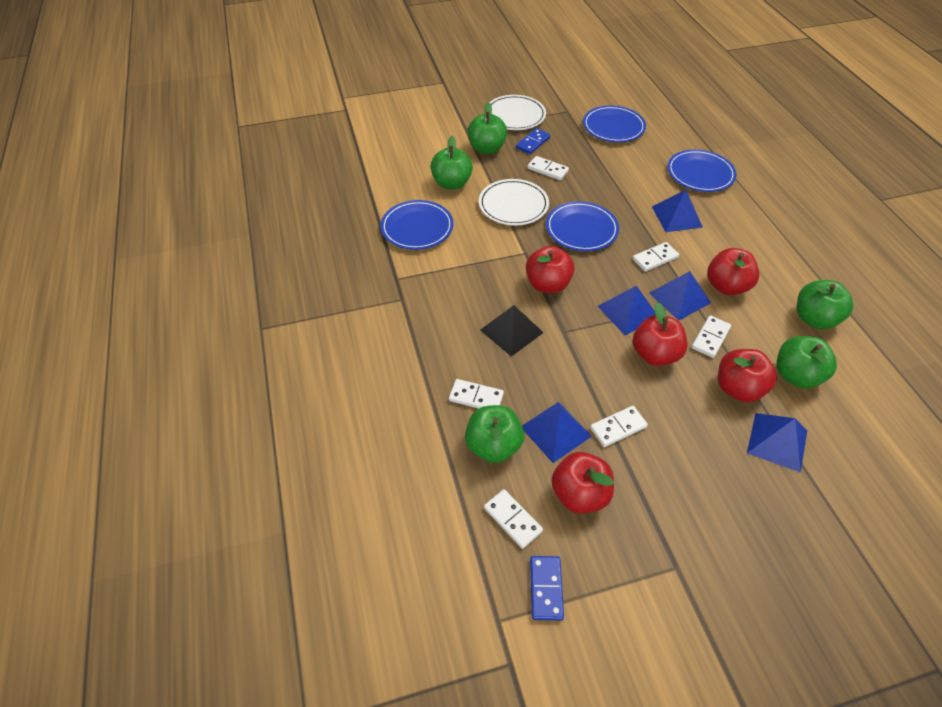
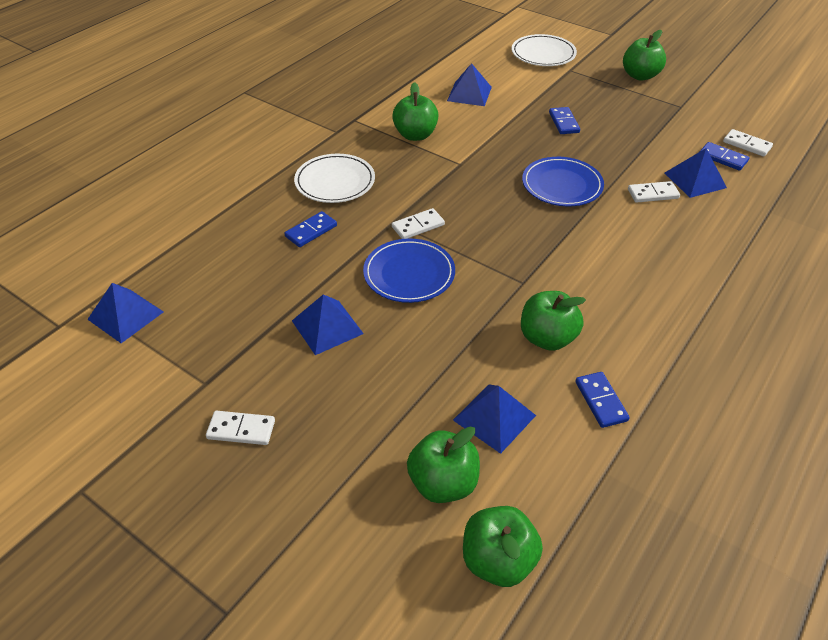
black pyramid: 1 -> 0
blue domino: 2 -> 4
blue plate: 4 -> 2
red apple: 5 -> 0
white domino: 6 -> 4

